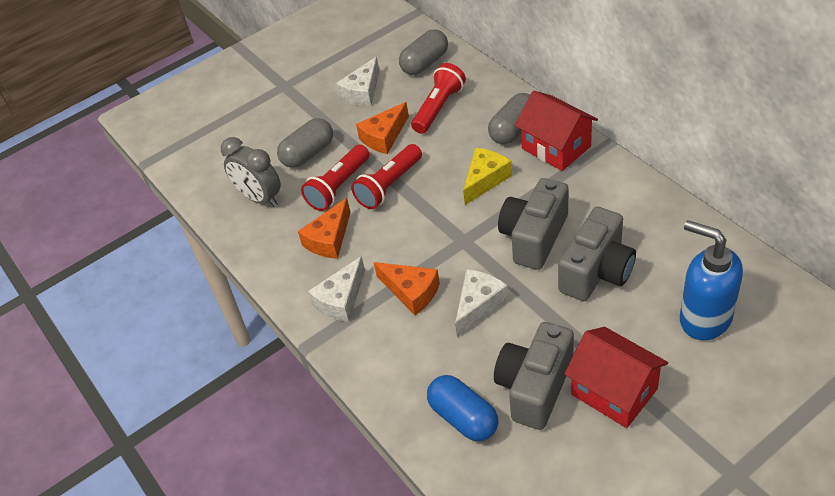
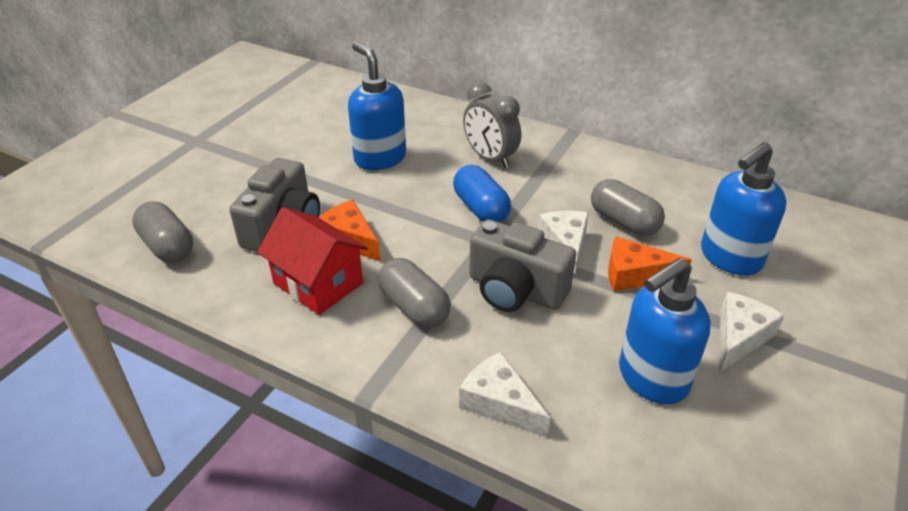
blue soap dispenser: 1 -> 3
grey camera: 3 -> 2
orange cheese: 3 -> 2
red flashlight: 3 -> 0
red house: 2 -> 1
yellow cheese: 1 -> 0

